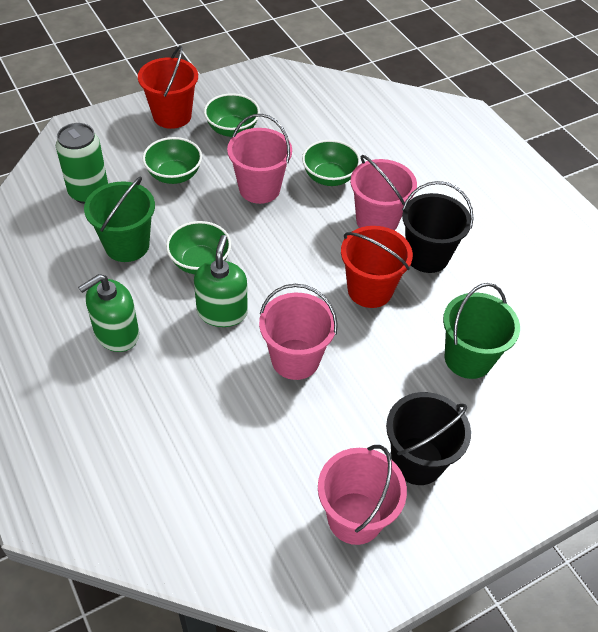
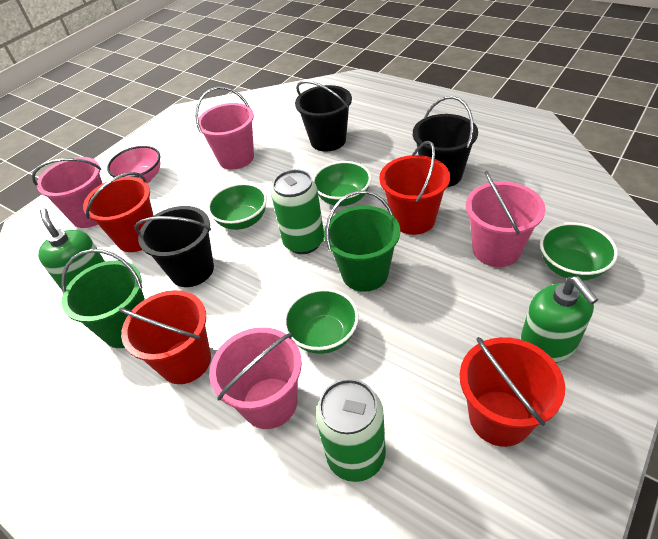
black bucket: 2 -> 3
green can: 1 -> 2
pink bowl: 0 -> 1
red bucket: 2 -> 4

